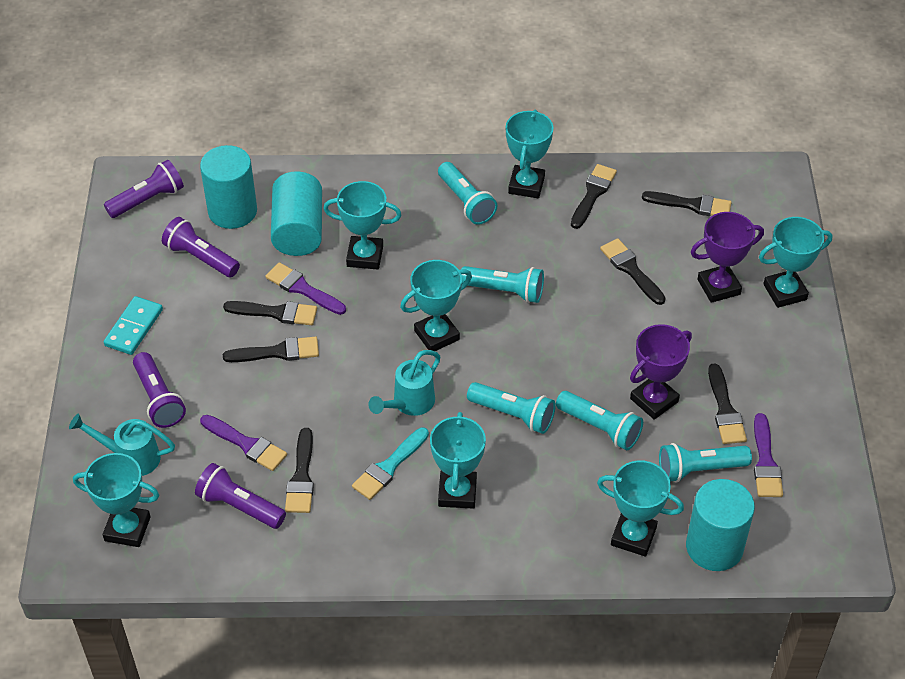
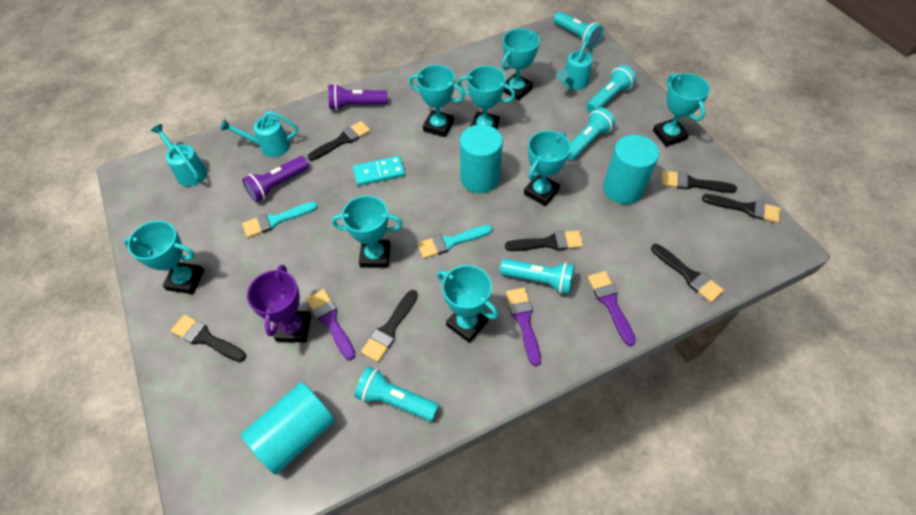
purple flashlight: 4 -> 2
purple trophy: 2 -> 1
turquoise brush: 1 -> 2
turquoise trophy: 7 -> 8
turquoise watering can: 2 -> 3

